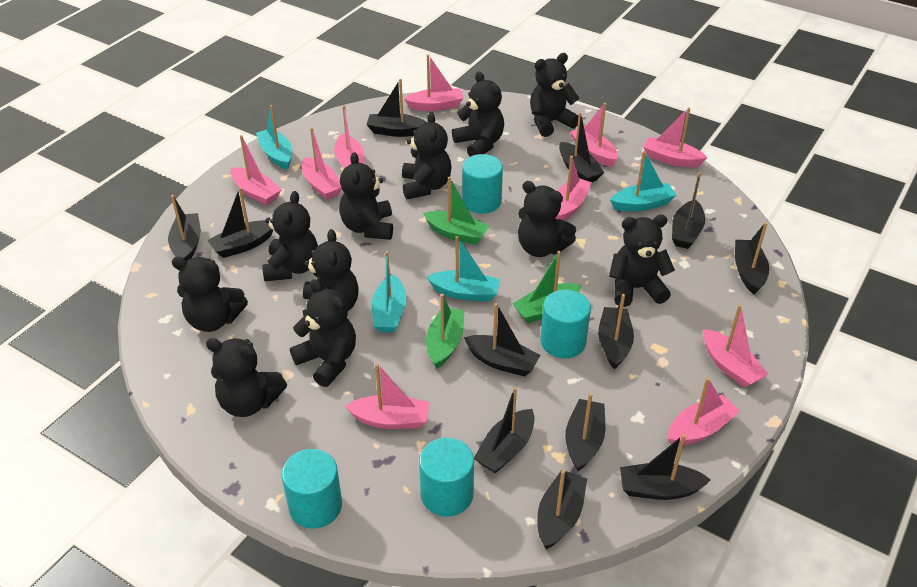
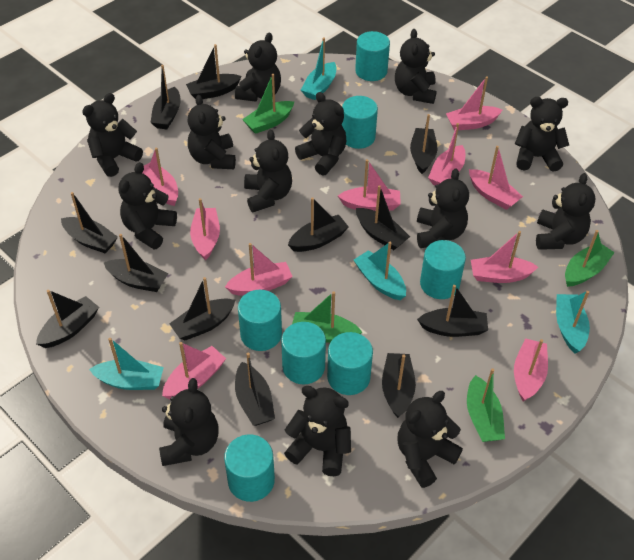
black teddy bear: 11 -> 13
green boat: 3 -> 4
turquoise cylinder: 4 -> 7

